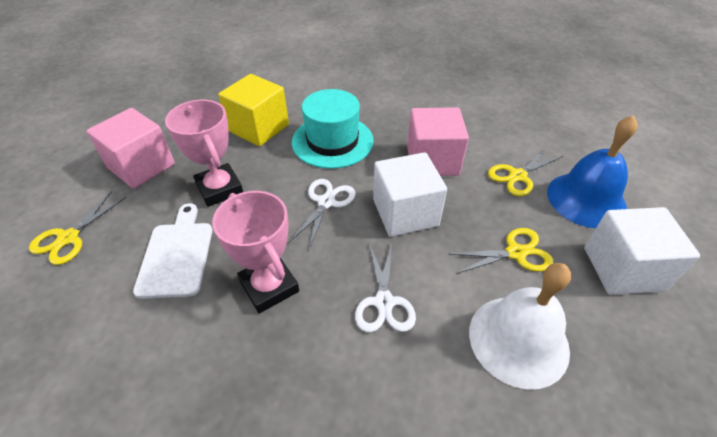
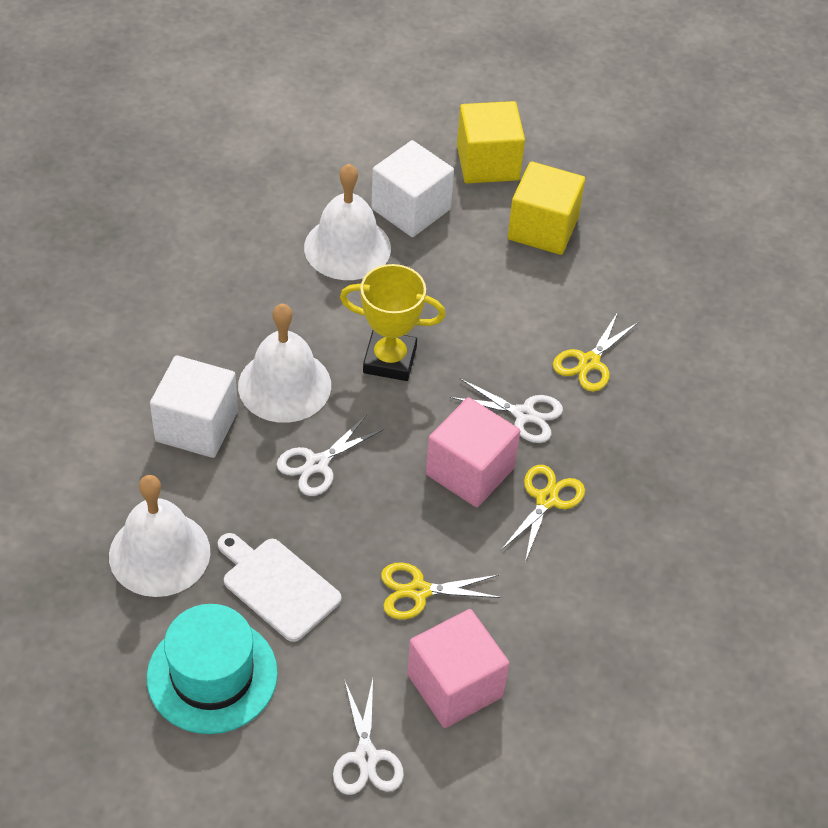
blue bell: 1 -> 0
pink trophy: 2 -> 0
white bell: 1 -> 3
white scissors: 2 -> 3
yellow cube: 1 -> 2
yellow trophy: 0 -> 1

